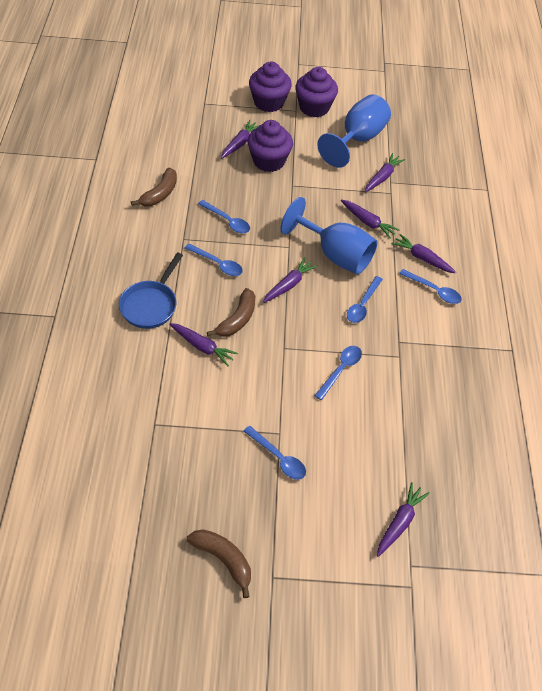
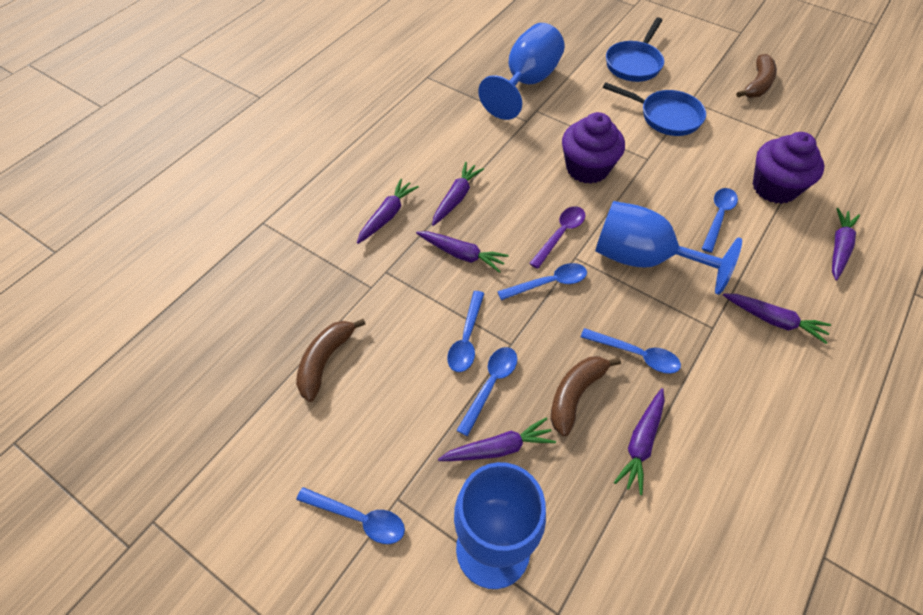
blue goblet: 2 -> 3
blue pan: 1 -> 2
purple cupcake: 3 -> 2
purple spoon: 0 -> 1

